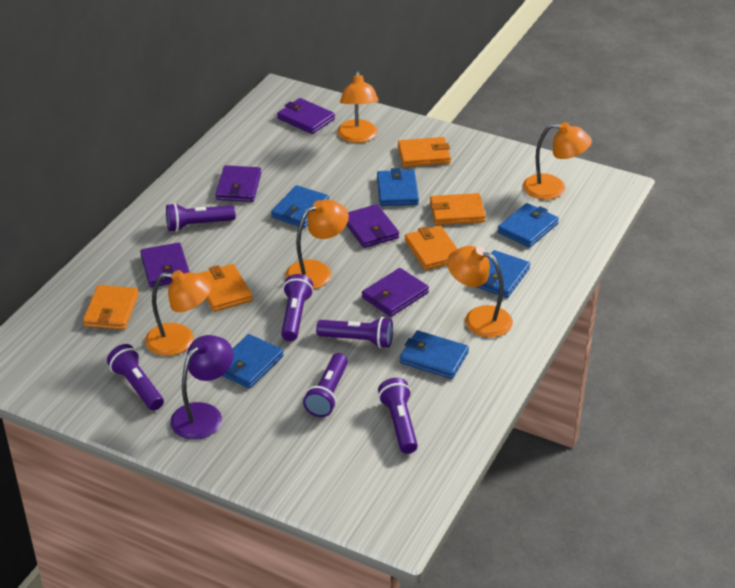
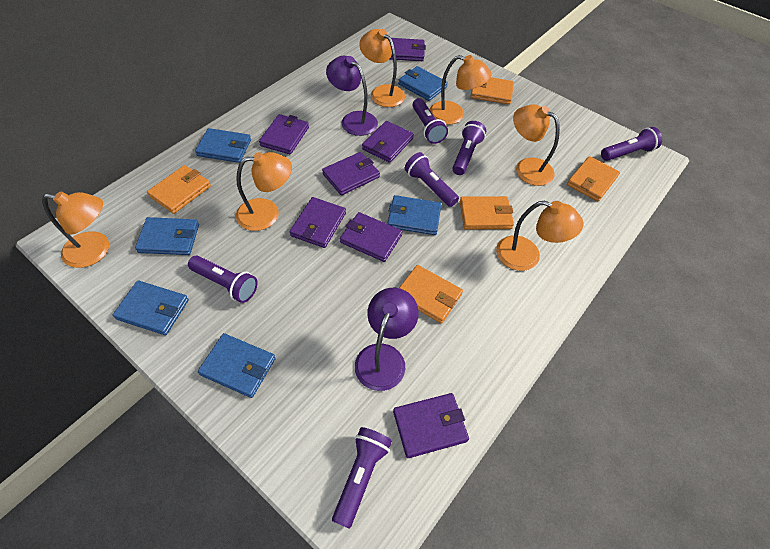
orange lamp: 5 -> 6
purple lamp: 1 -> 2
purple wallet: 5 -> 7

